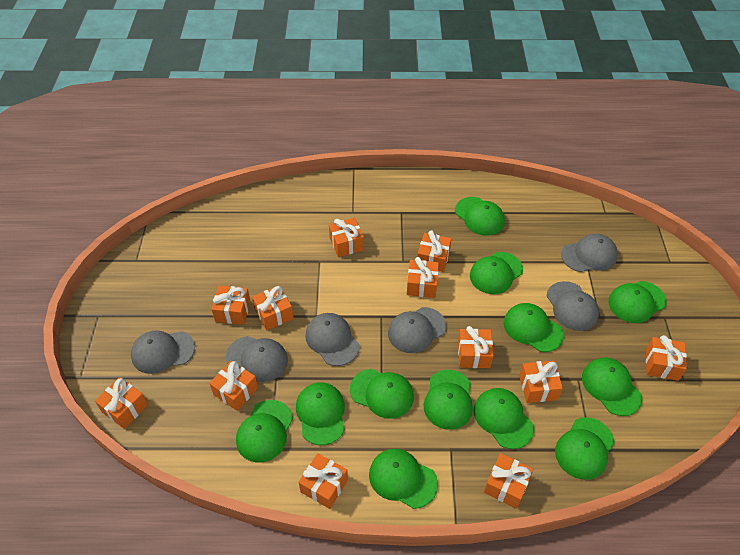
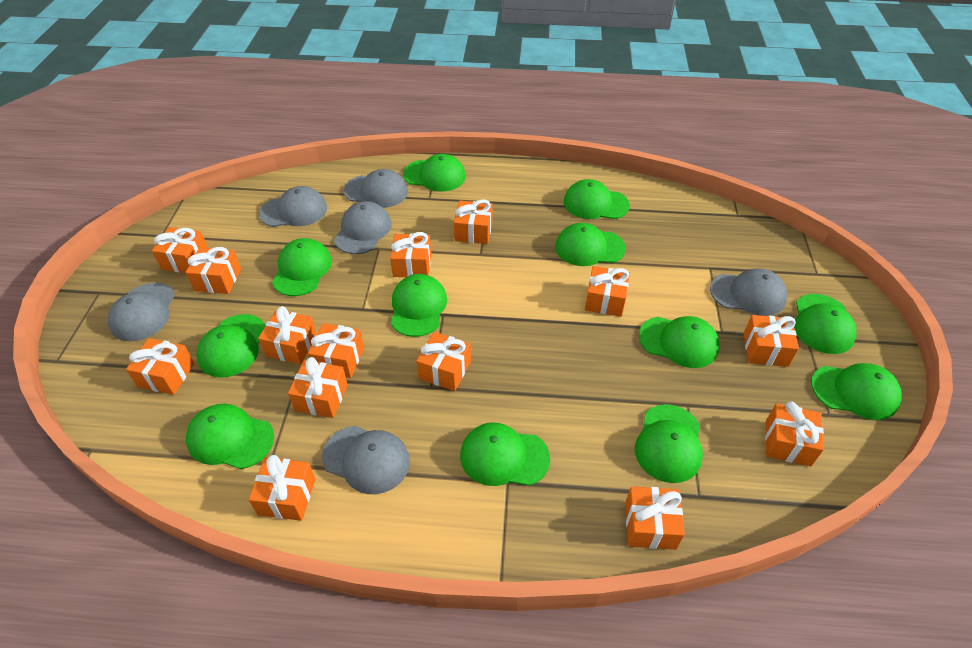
orange gift: 12 -> 14

